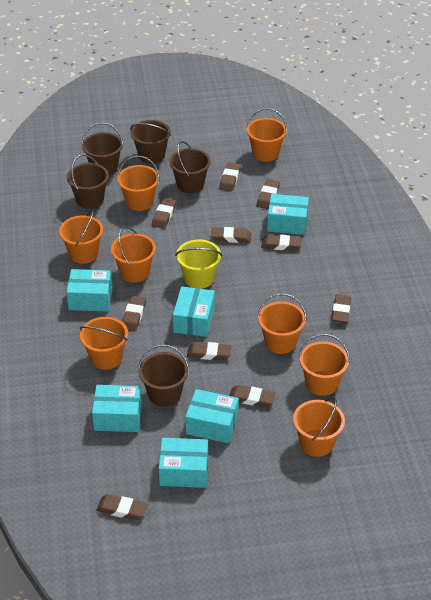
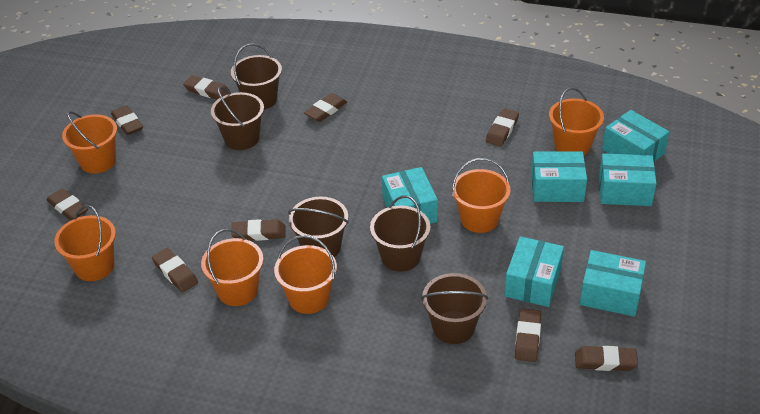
brown eraser: 10 -> 9
orange bucket: 8 -> 6
yellow bucket: 1 -> 0

